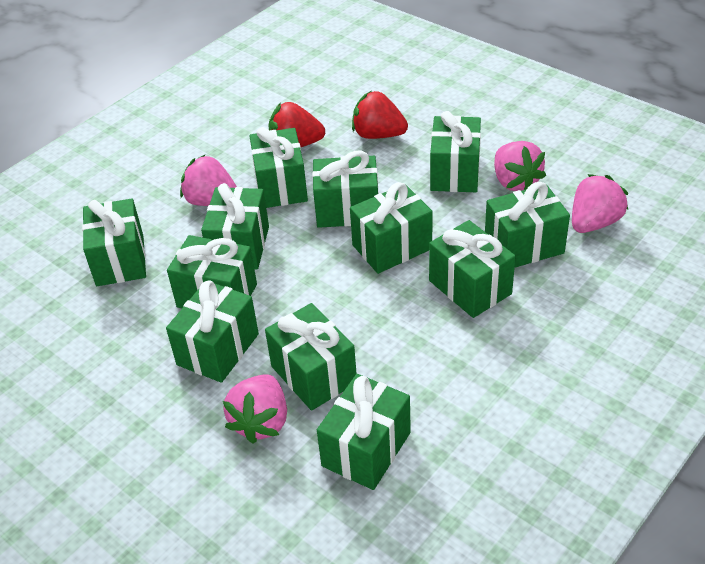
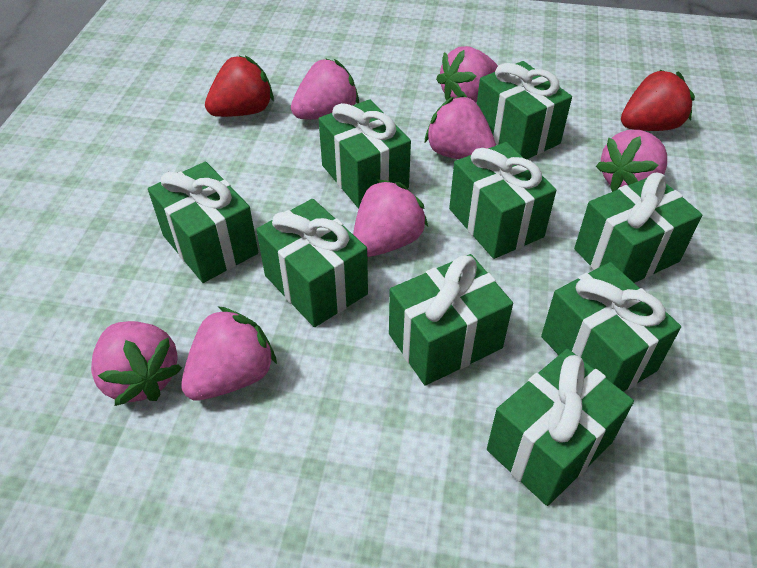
green gift: 12 -> 9
pink strawberry: 4 -> 7

